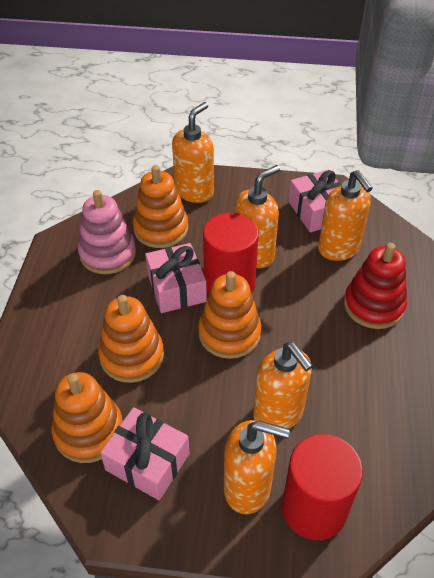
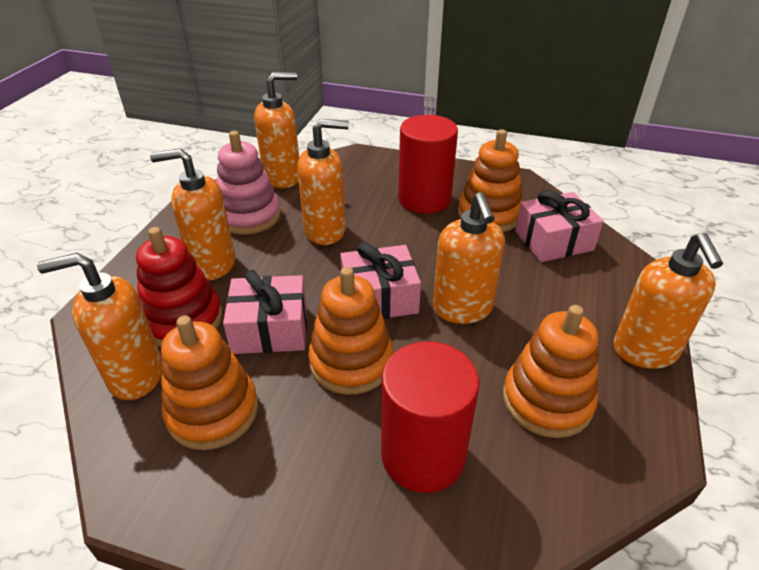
orange soap dispenser: 5 -> 6

